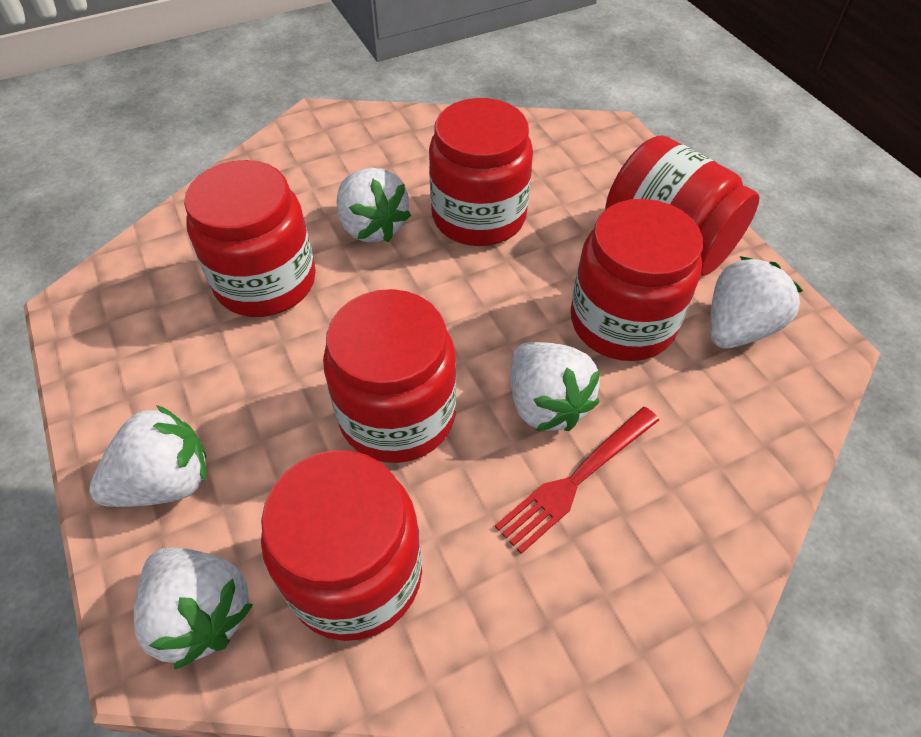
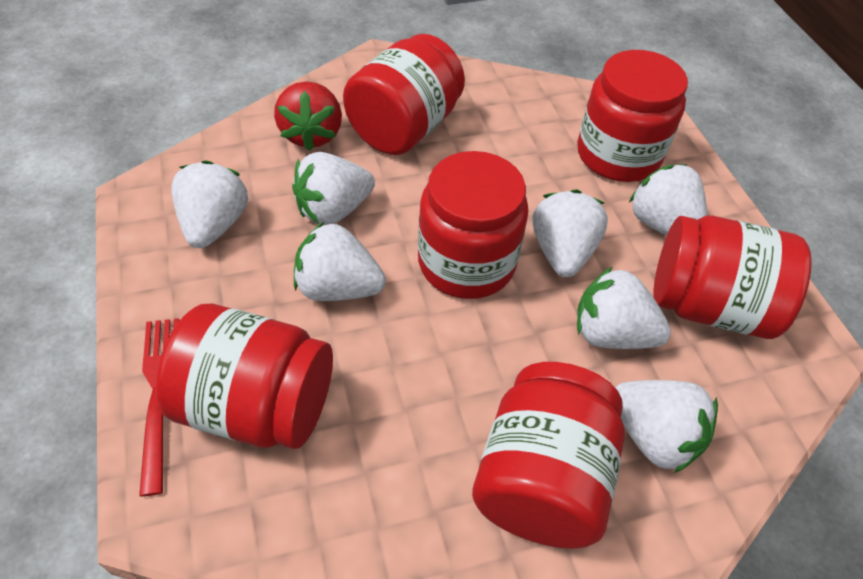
red strawberry: 0 -> 1
white strawberry: 5 -> 7

